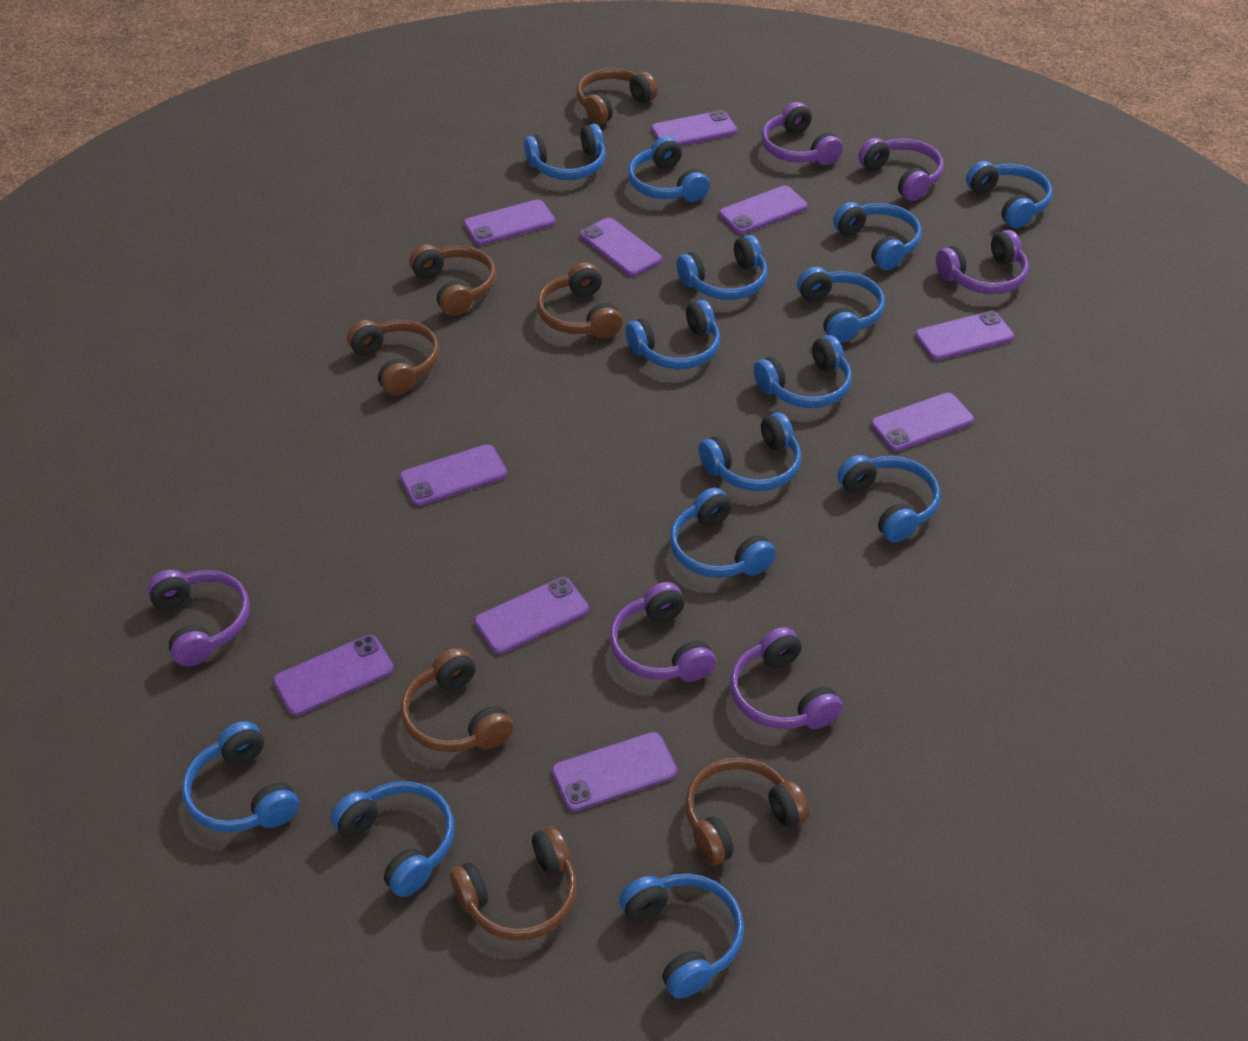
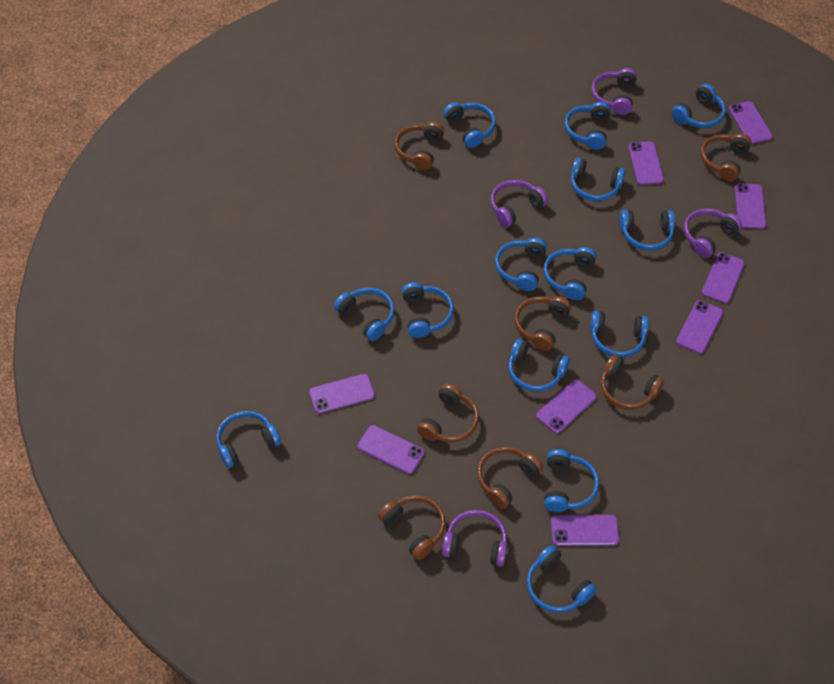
purple headphones: 6 -> 4
purple phone: 10 -> 9

